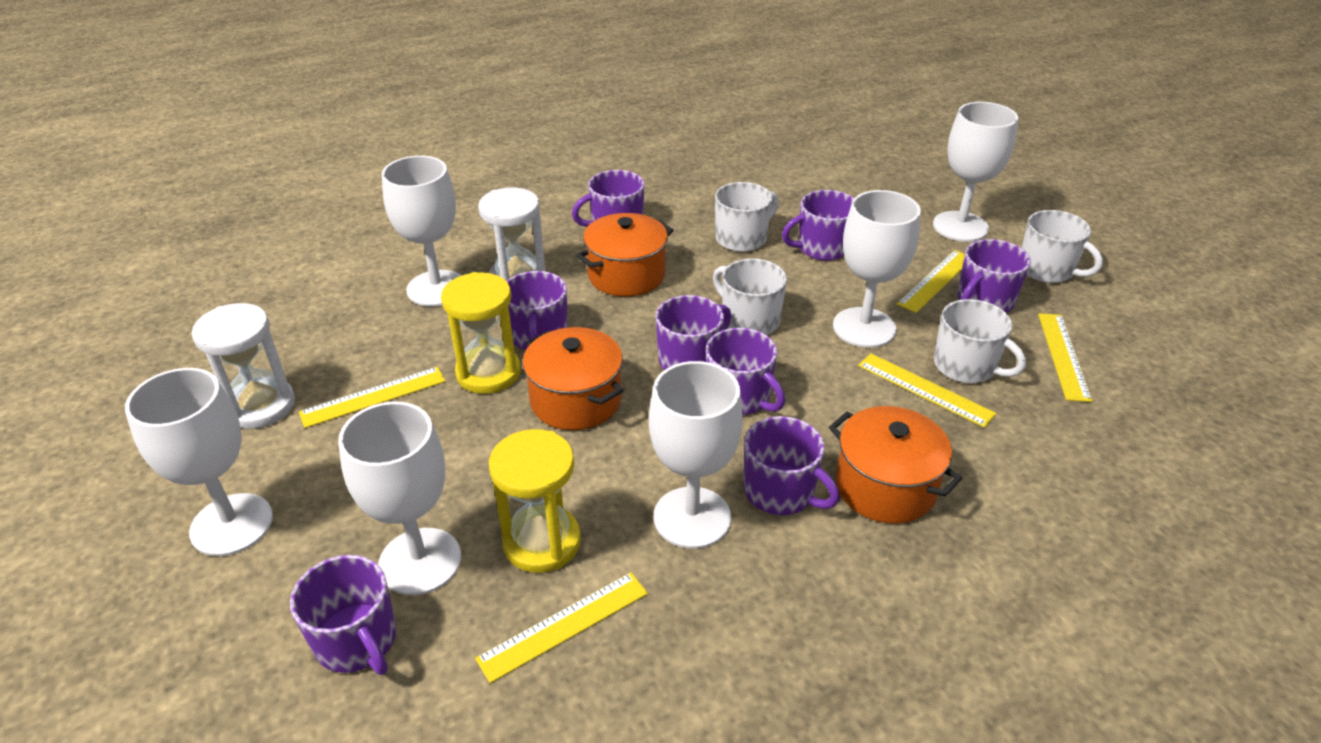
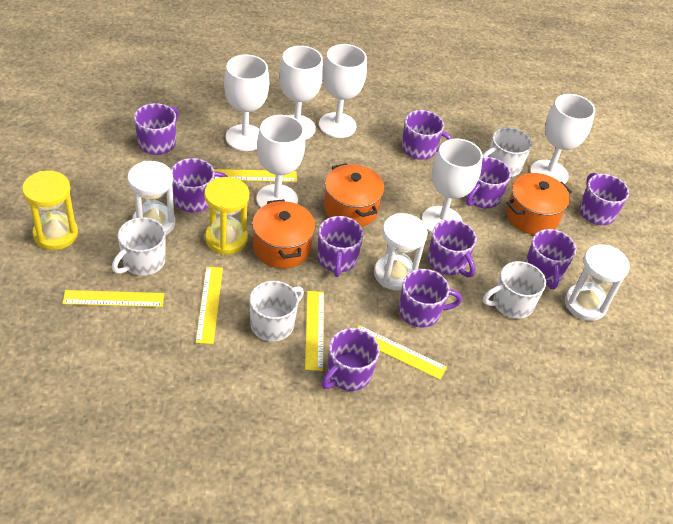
purple mug: 8 -> 10
white hourglass: 2 -> 3

